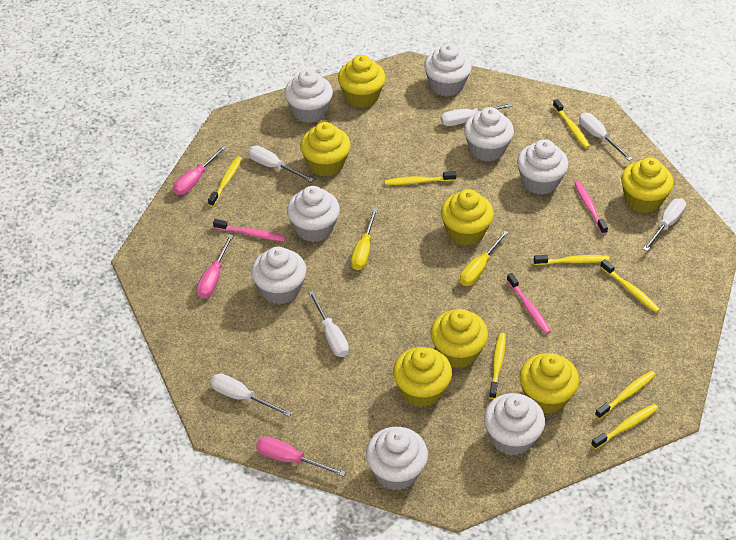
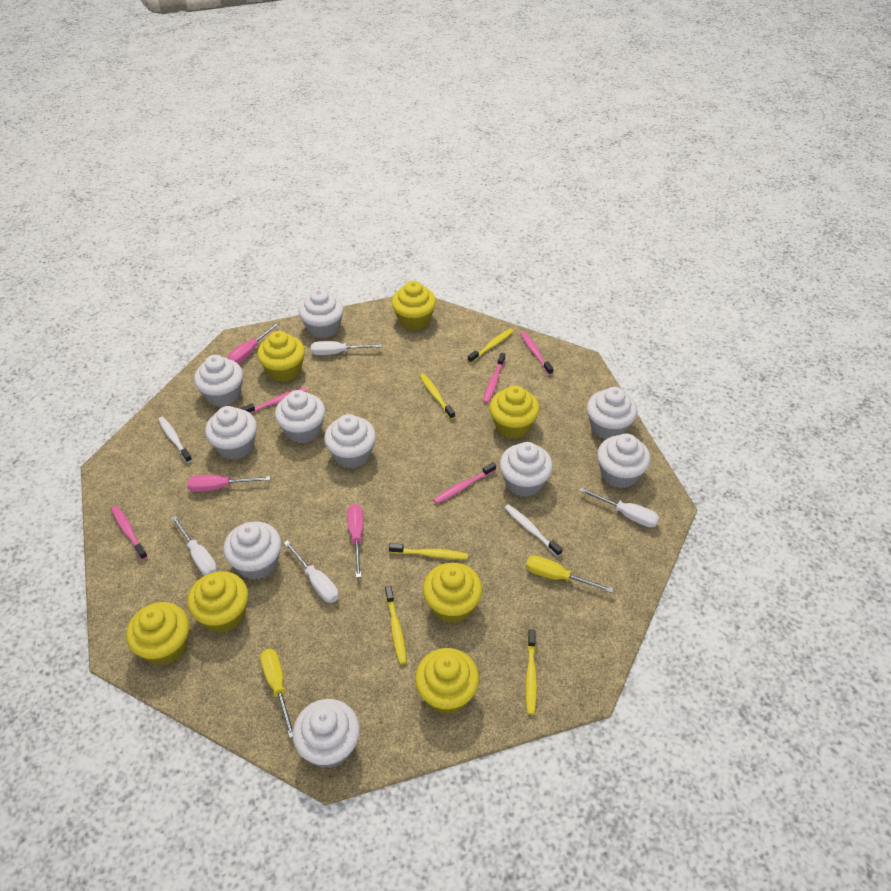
pink toothbrush: 3 -> 5
white cupcake: 8 -> 10
white screwdriver: 6 -> 4
white toothbrush: 0 -> 2
yellow toothbrush: 8 -> 5

